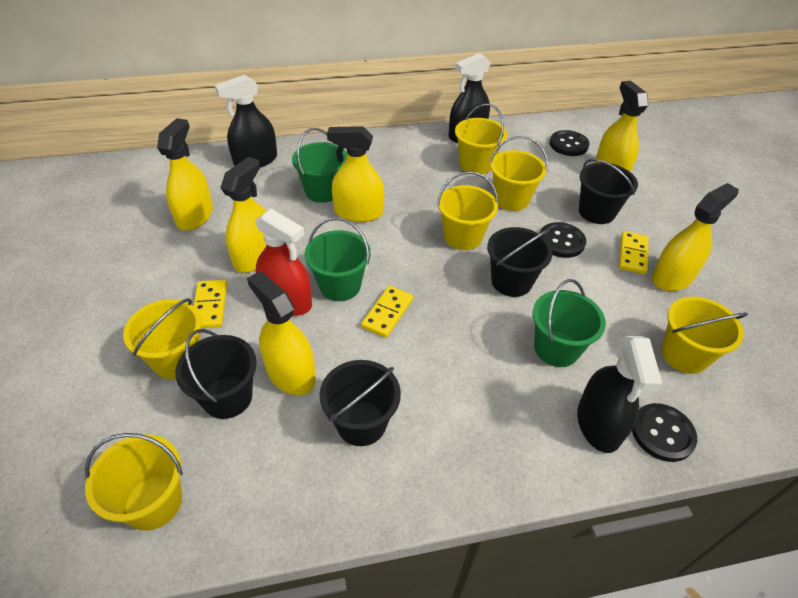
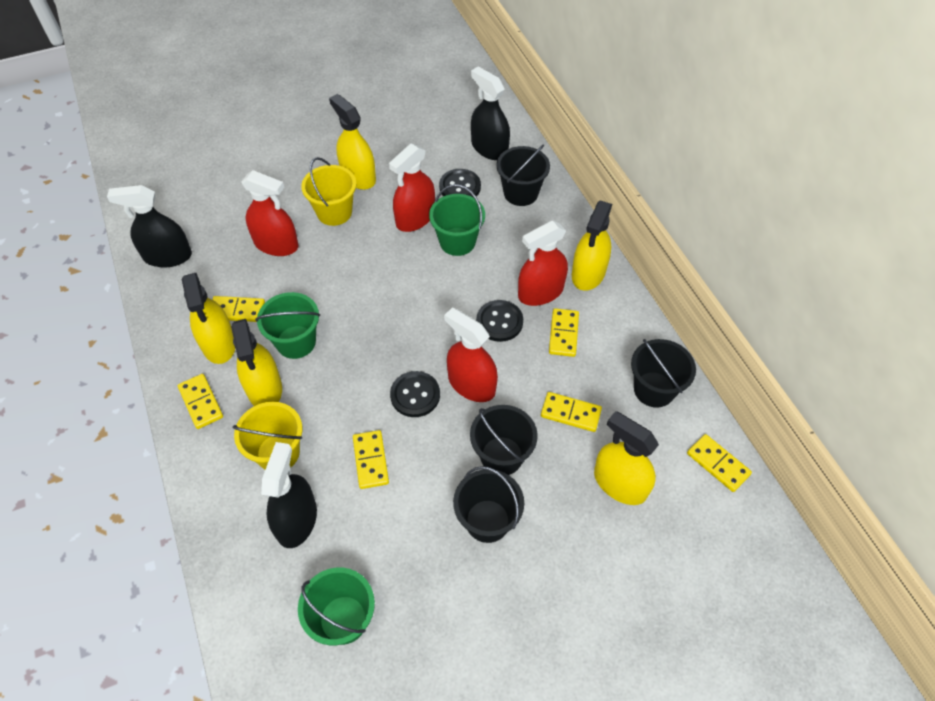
red spray bottle: 1 -> 4
yellow bucket: 6 -> 2
yellow domino: 3 -> 6
yellow spray bottle: 6 -> 5

